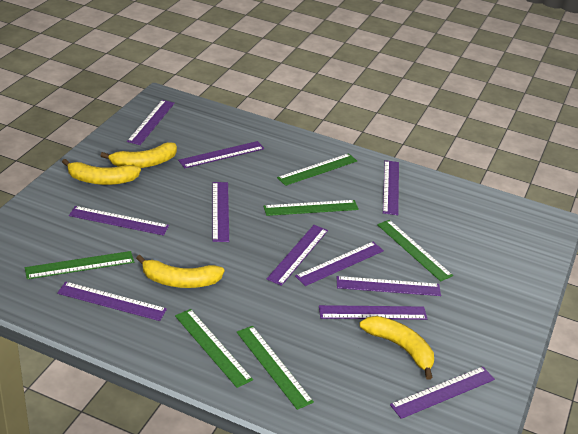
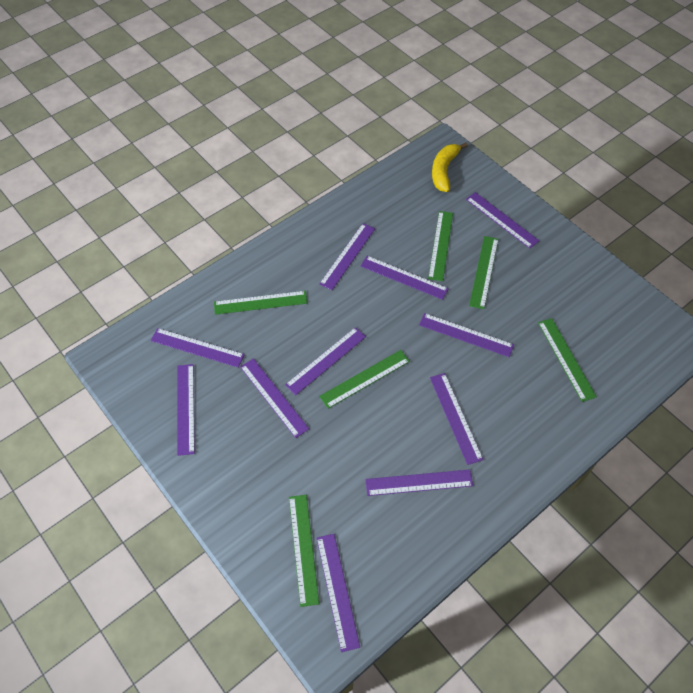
yellow banana: 4 -> 1

